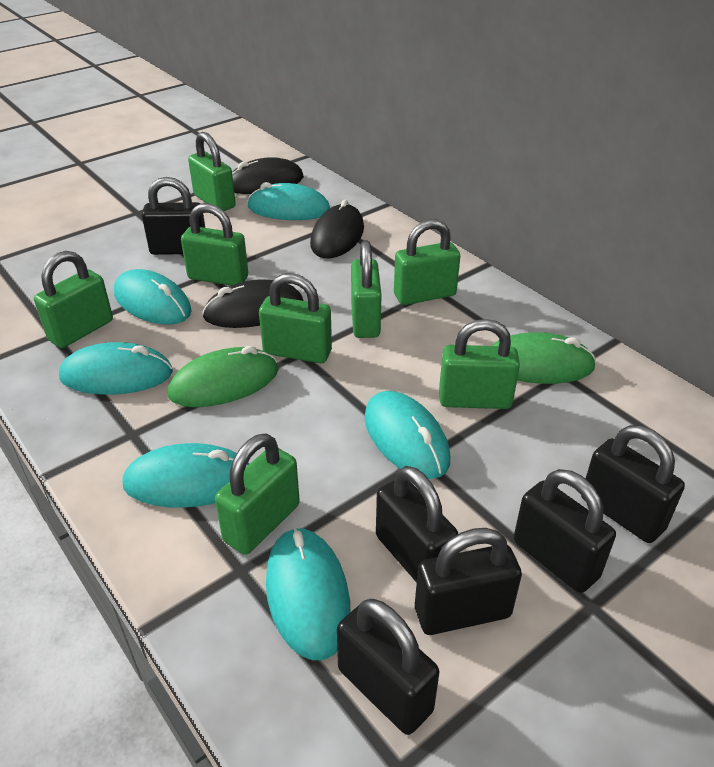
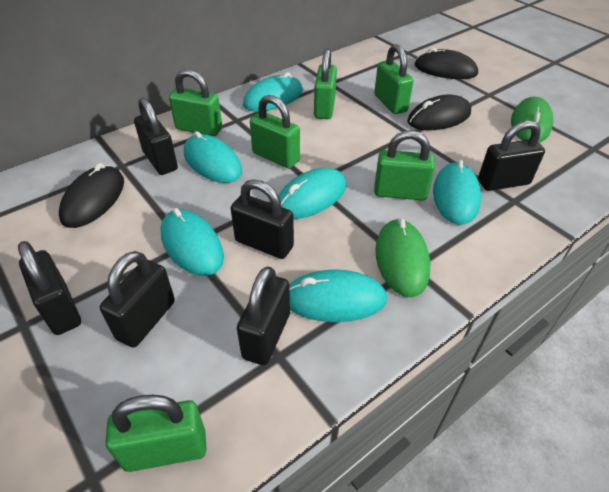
green padlock: 8 -> 6

